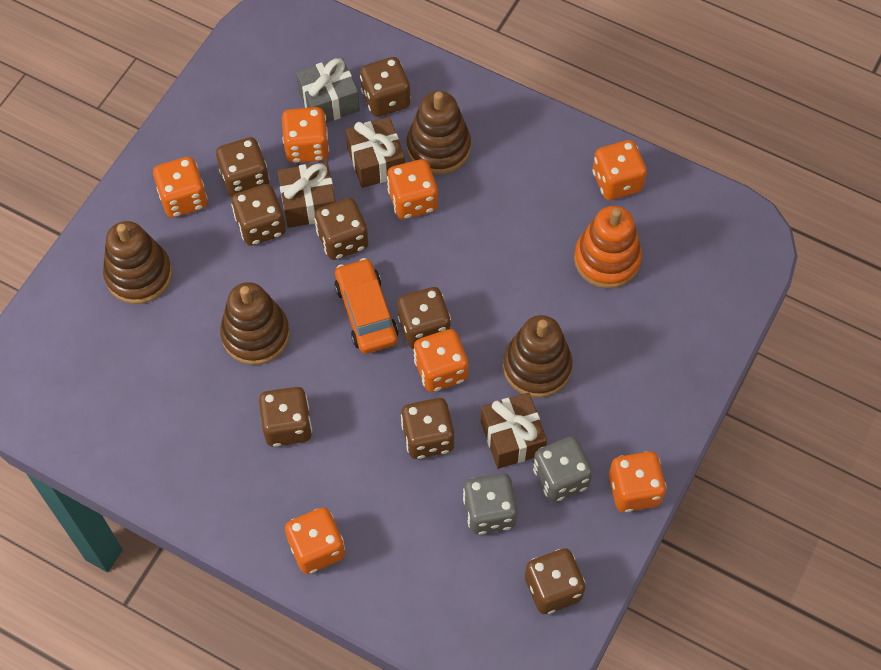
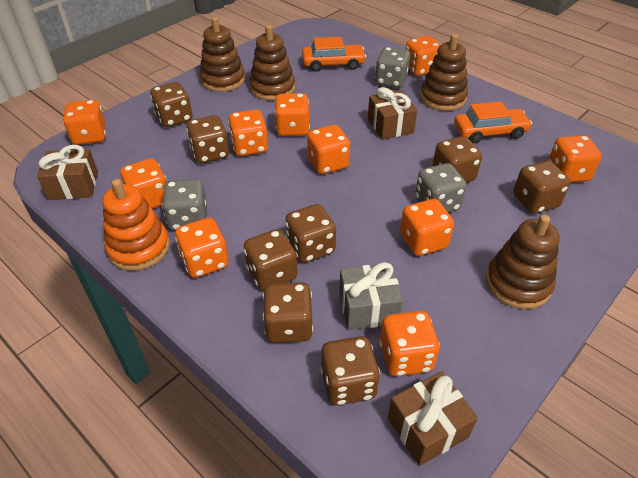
grey dice: 2 -> 3
orange car: 1 -> 2
orange dice: 7 -> 10

